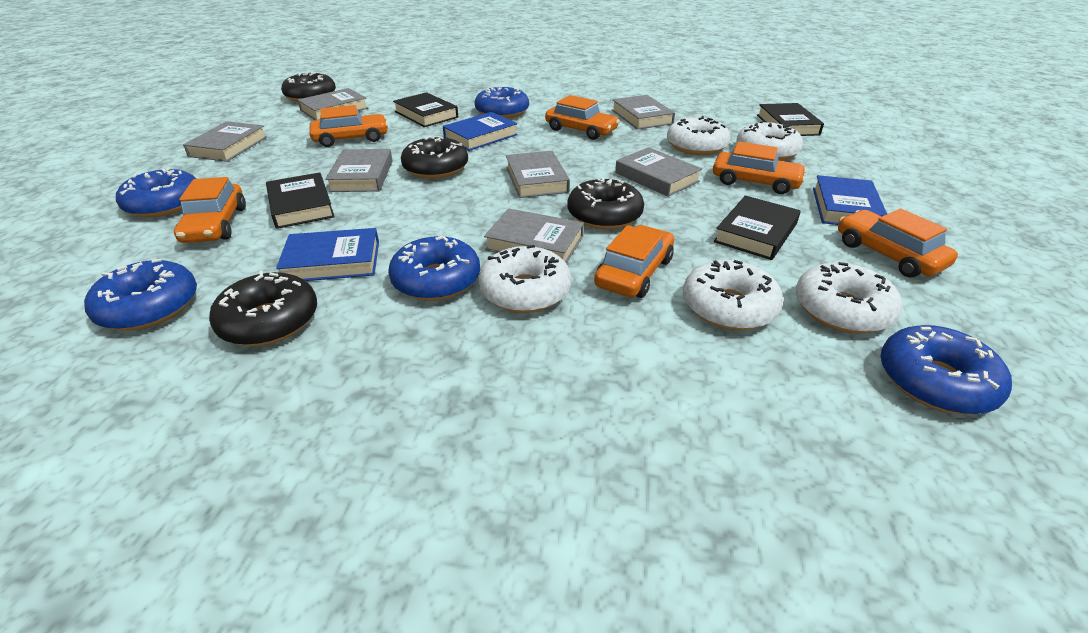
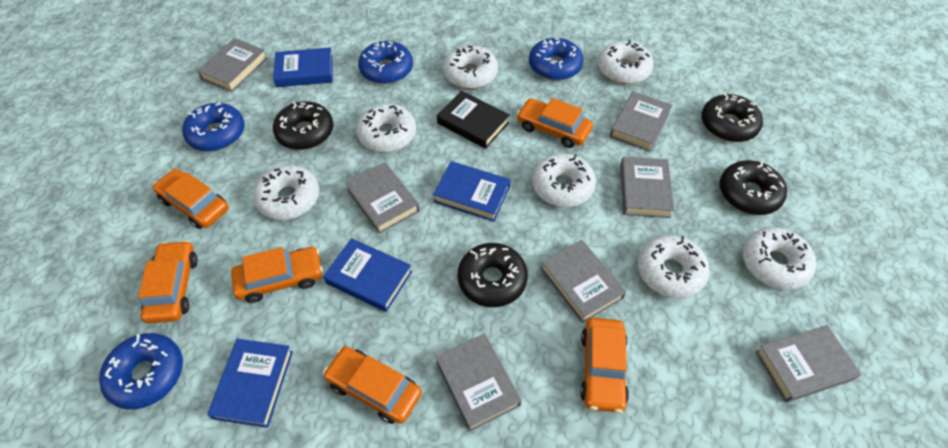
black book: 4 -> 1
blue book: 3 -> 4
blue donut: 5 -> 4
white donut: 5 -> 7

